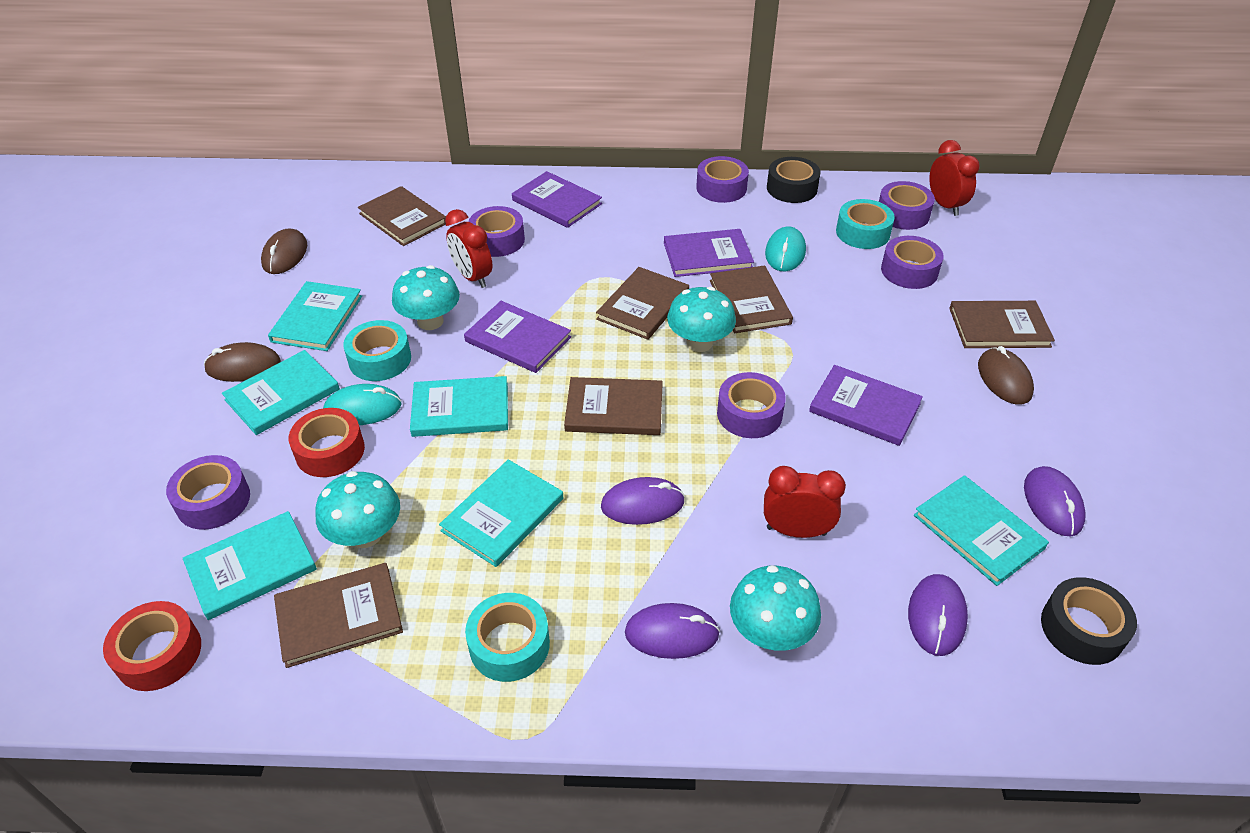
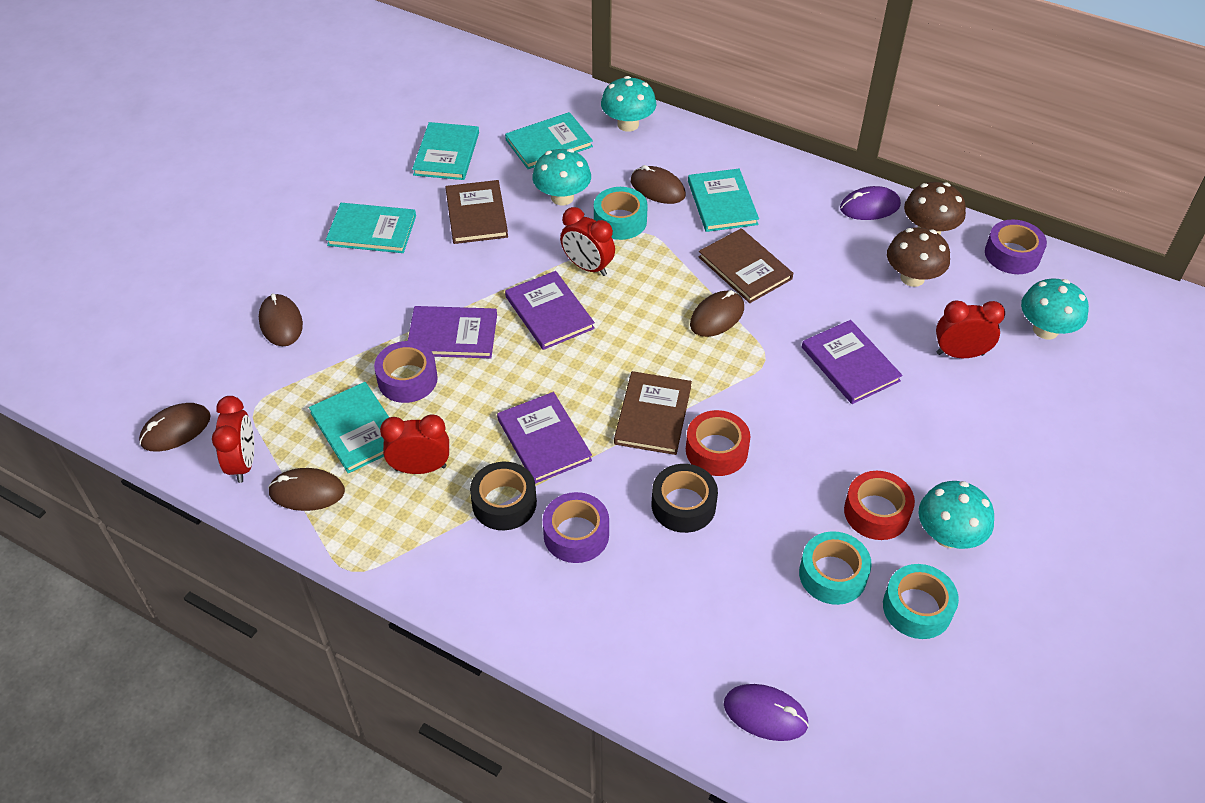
brown book: 6 -> 3
brown mouse: 3 -> 5
brown mushroom: 0 -> 2
purple mouse: 4 -> 2
purple tape: 6 -> 3
red clock: 3 -> 4
turquoise book: 6 -> 5
turquoise mouse: 2 -> 0

